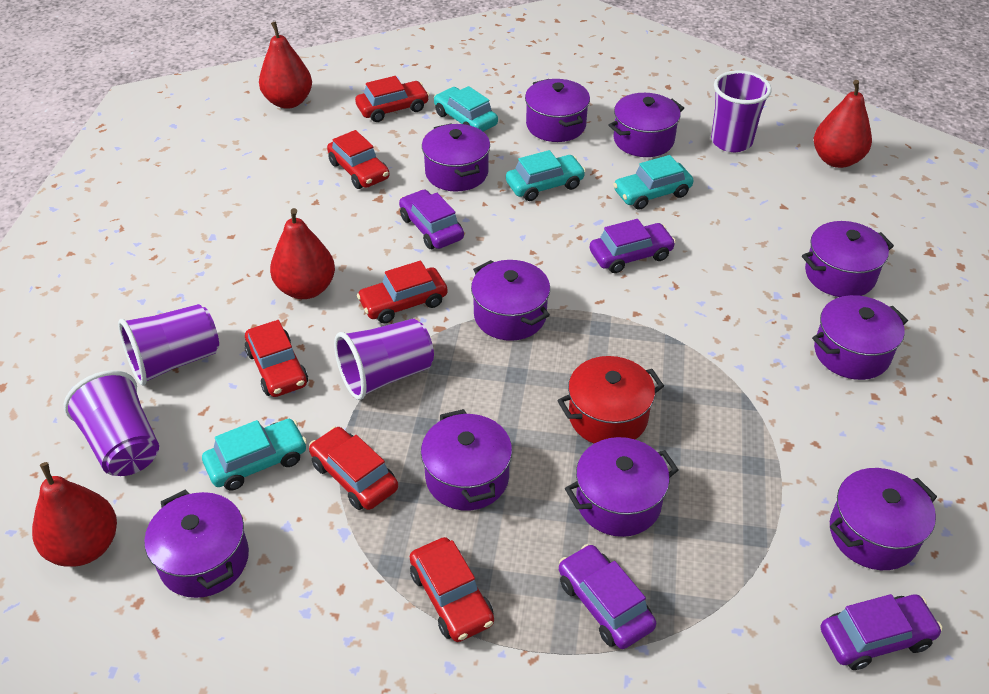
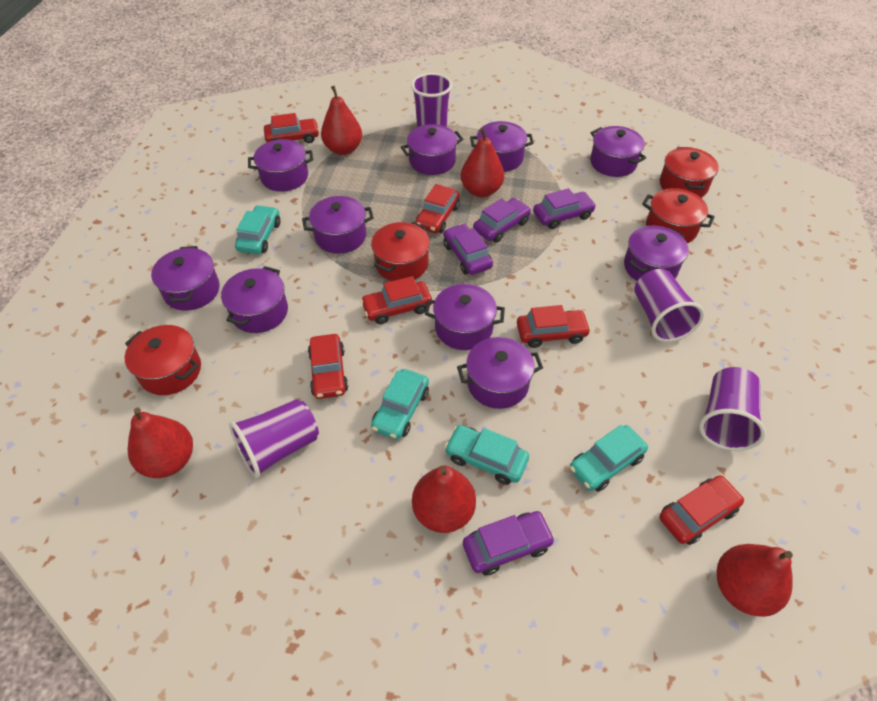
red pear: 4 -> 5
red pot: 1 -> 4

